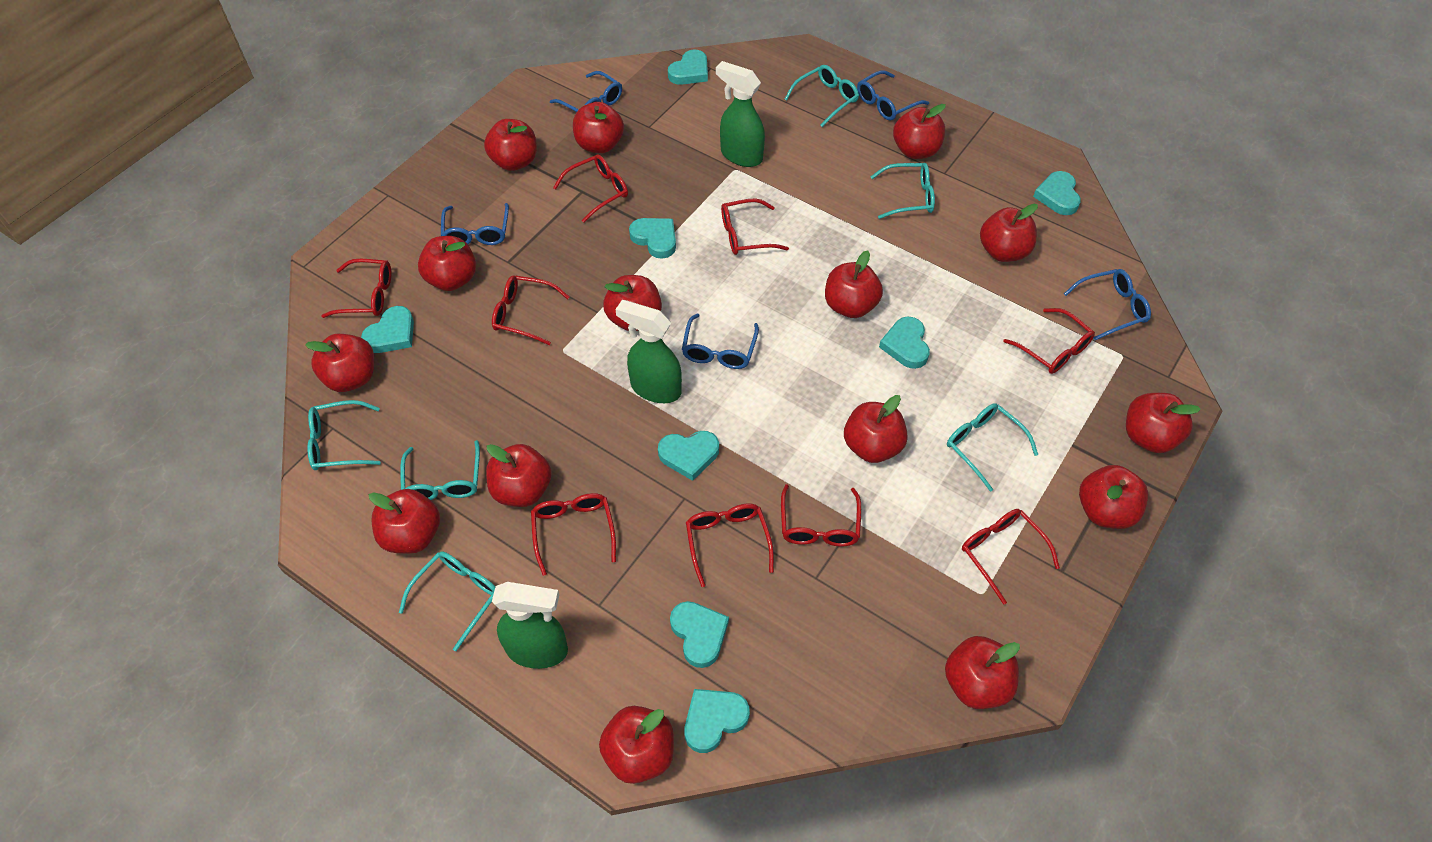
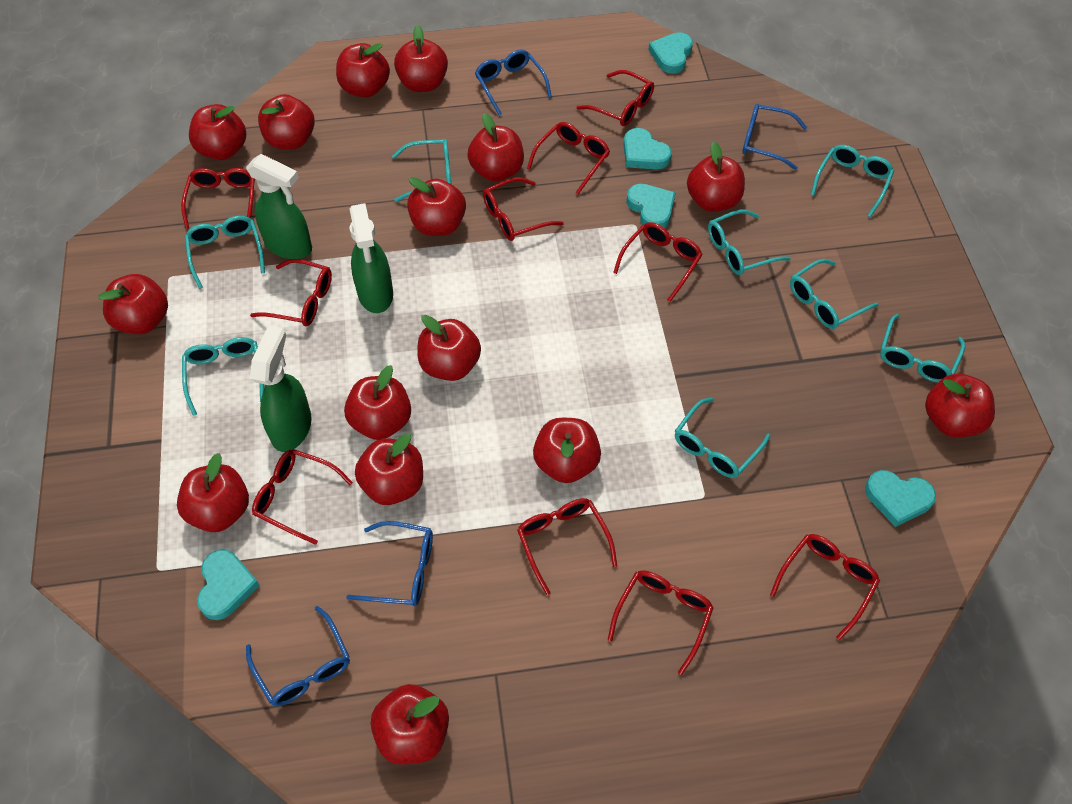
blue glasses: 5 -> 4
red glasses: 9 -> 10
turquoise glasses: 6 -> 8
turquoise heart: 8 -> 5

